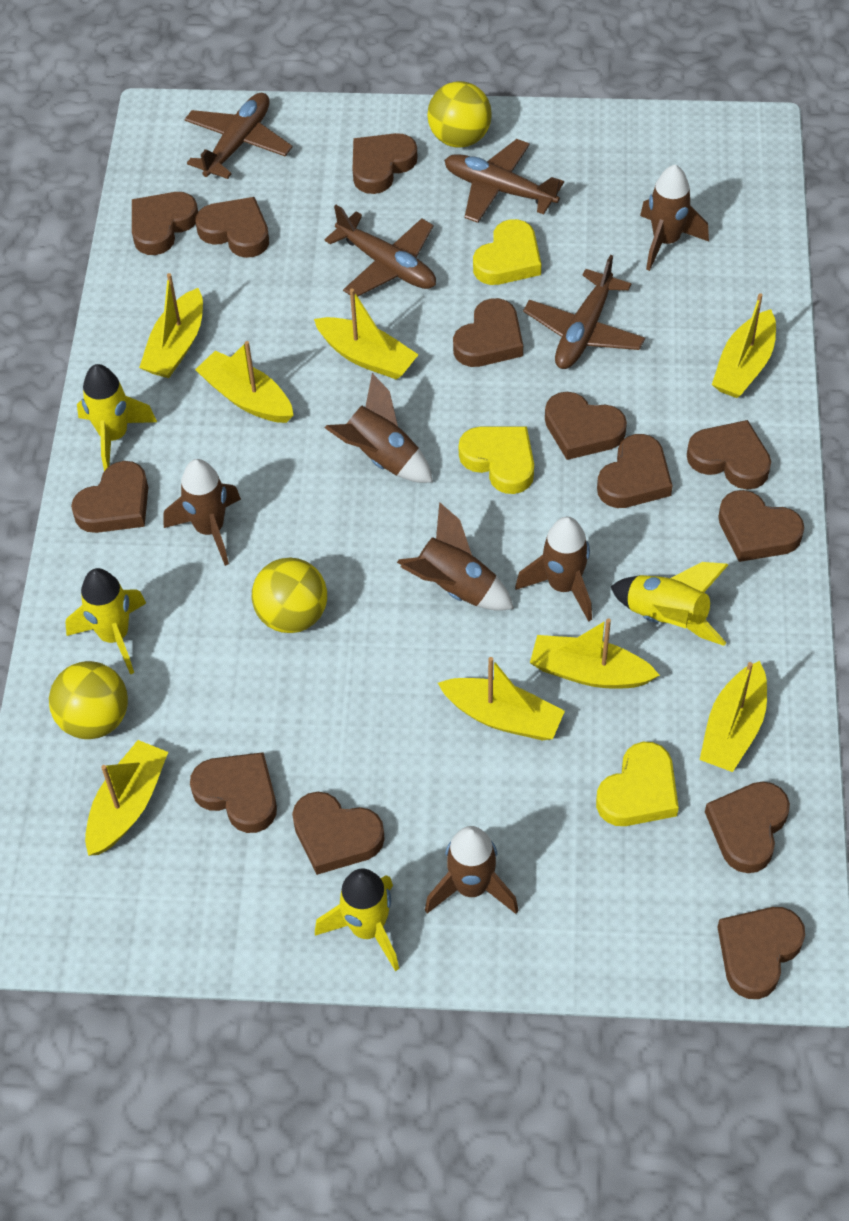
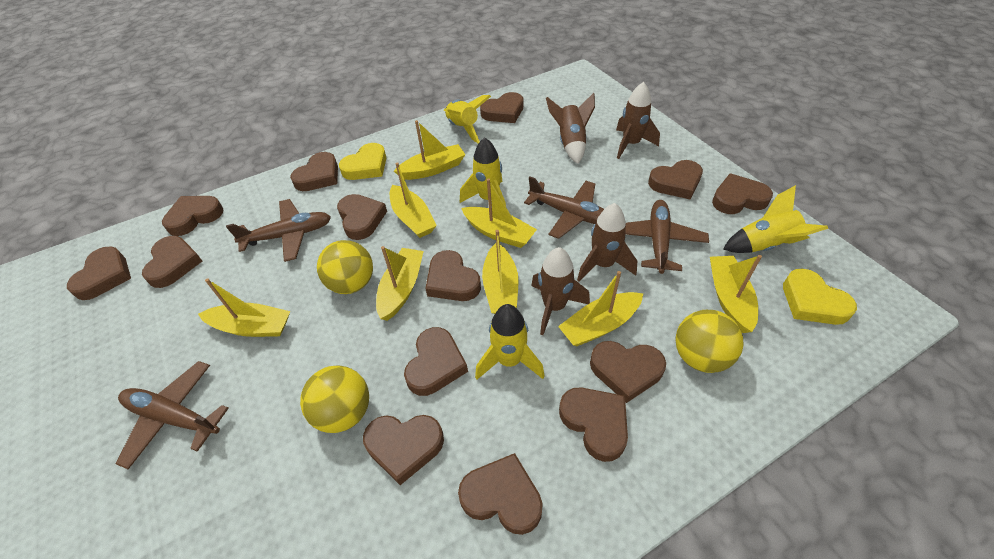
brown heart: 13 -> 14
brown rocket: 6 -> 4
yellow heart: 3 -> 2

